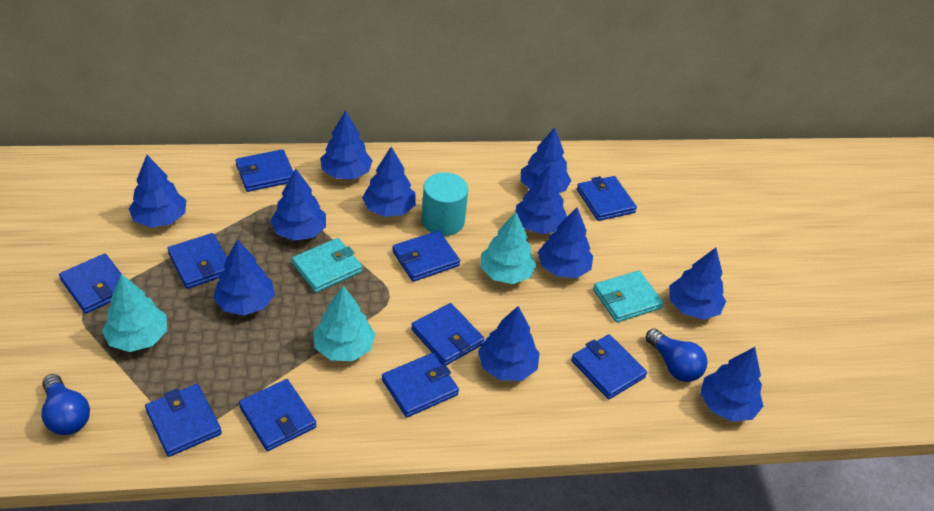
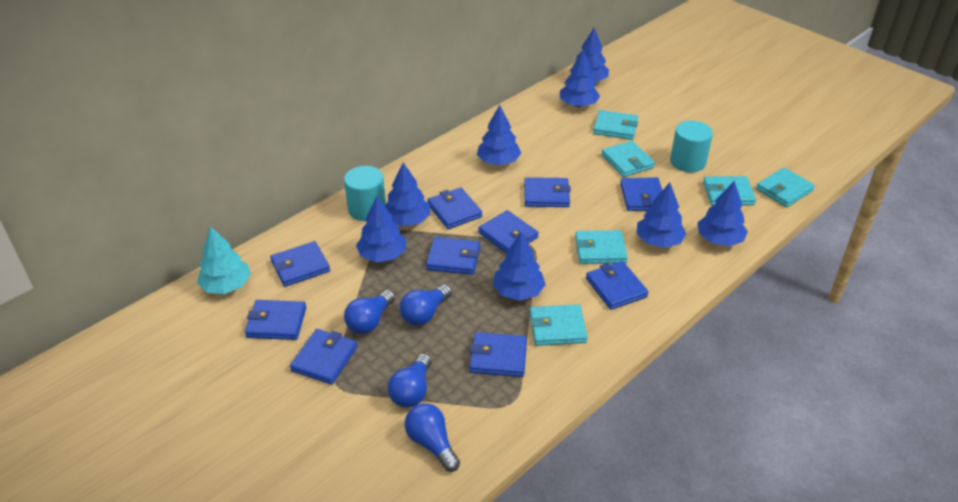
blue light bulb: 2 -> 4
blue tree: 11 -> 8
turquoise cylinder: 1 -> 2
turquoise tree: 3 -> 1
turquoise wallet: 2 -> 6

